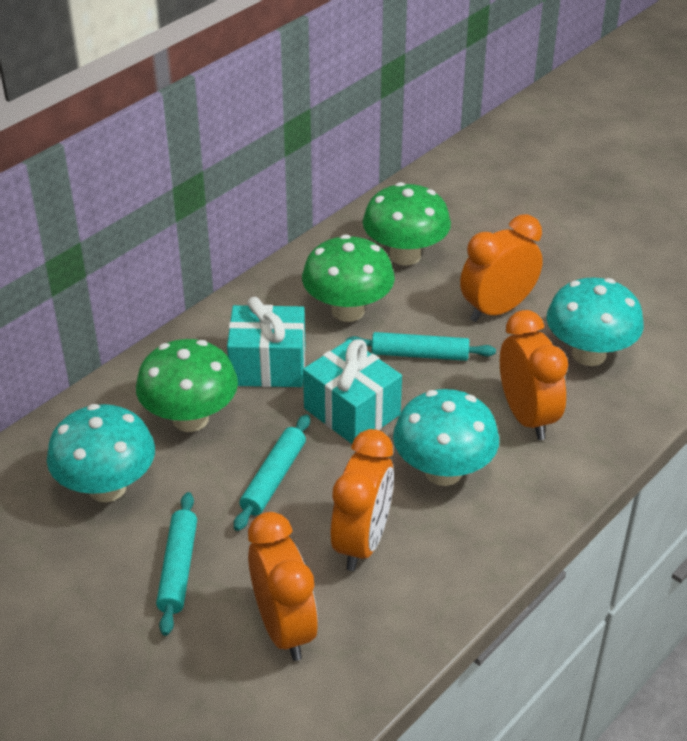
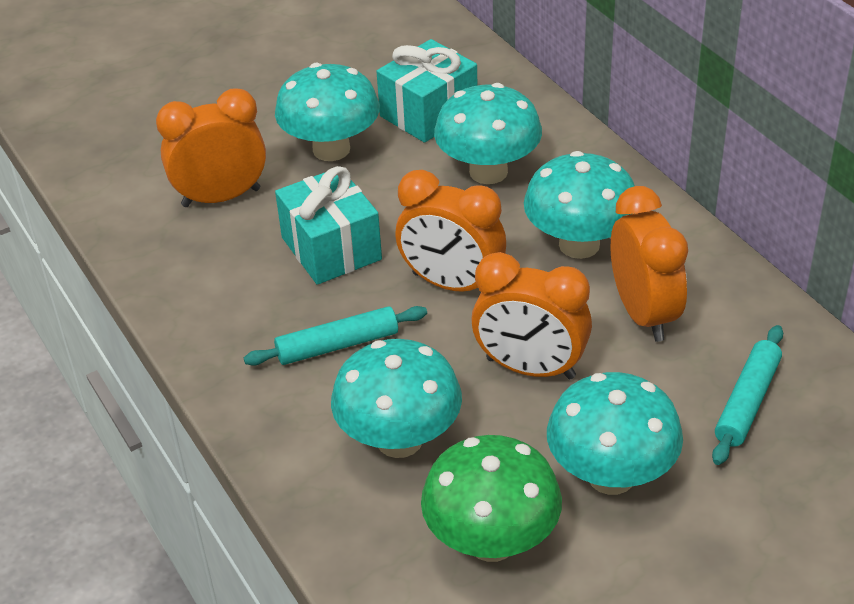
green mushroom: 3 -> 1
turquoise mushroom: 3 -> 5
turquoise rolling pin: 3 -> 2

